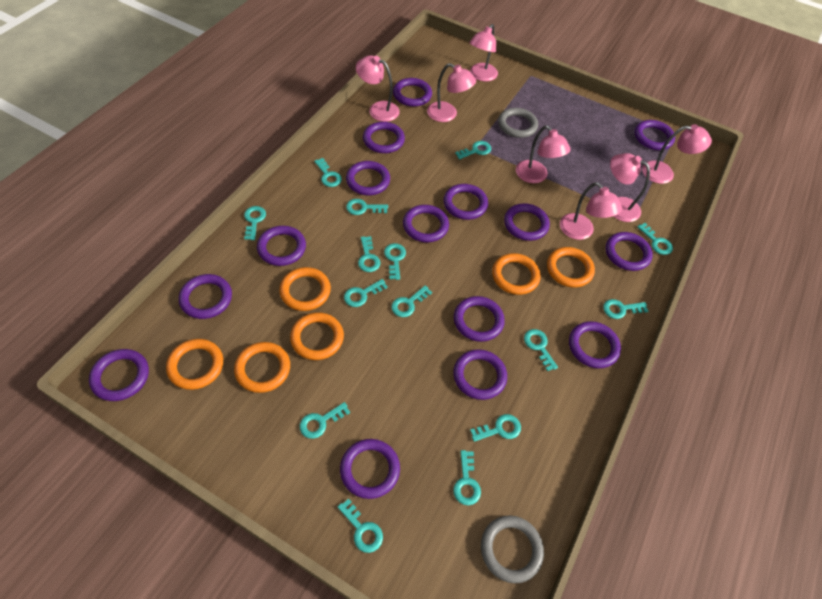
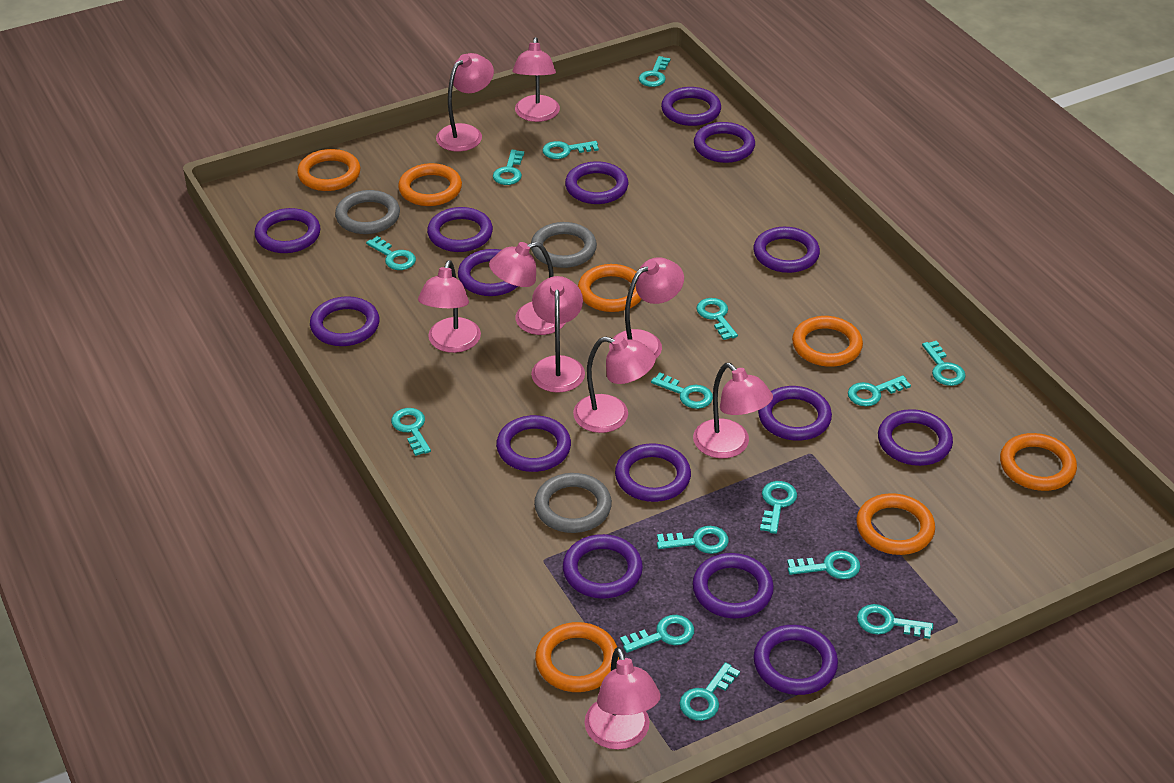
grey ring: 2 -> 3
orange ring: 6 -> 7
pink lamp: 7 -> 9

